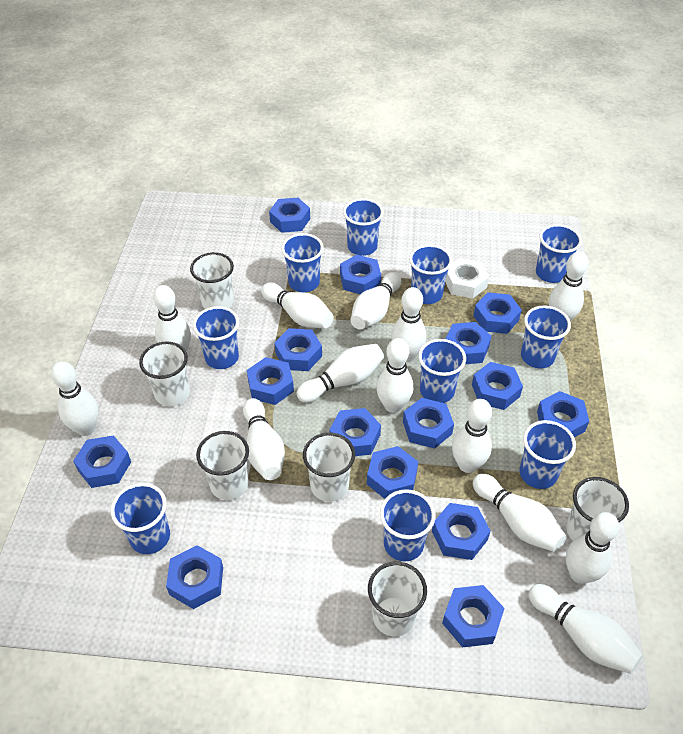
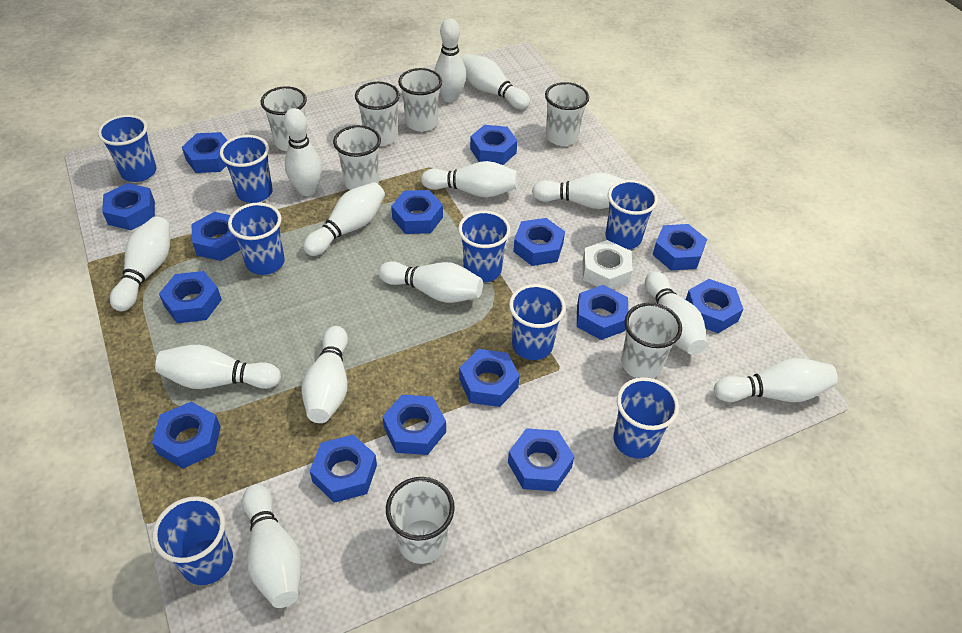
blue cup: 10 -> 8
white cup: 6 -> 7

